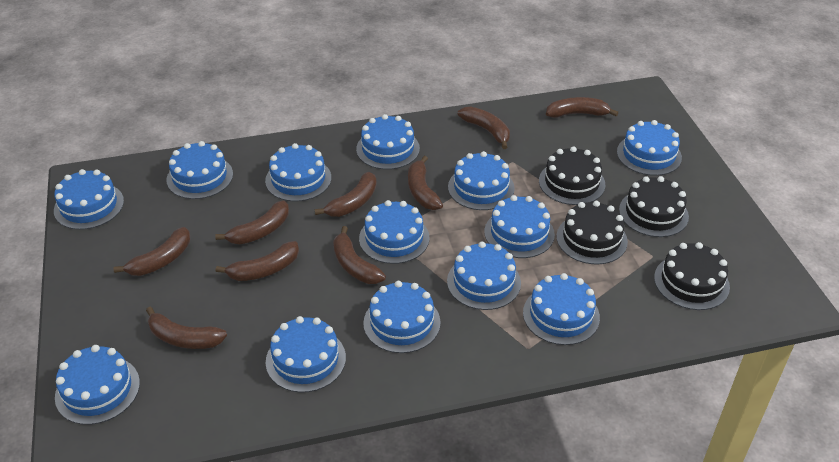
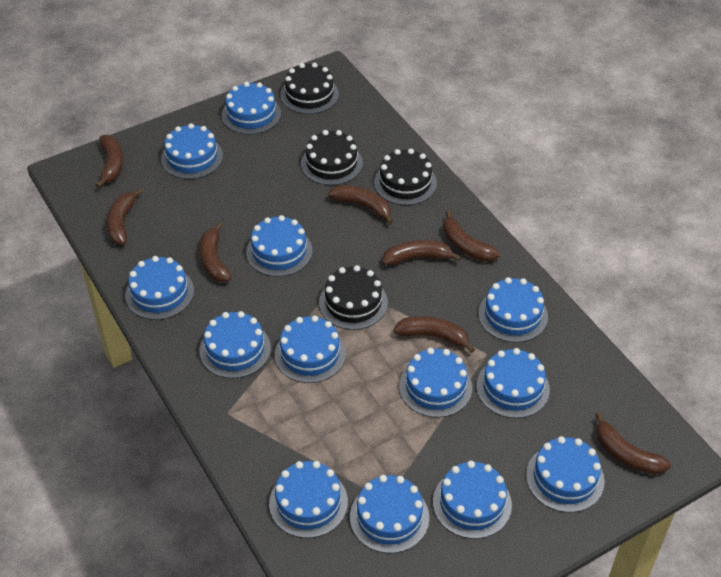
brown banana: 9 -> 8

